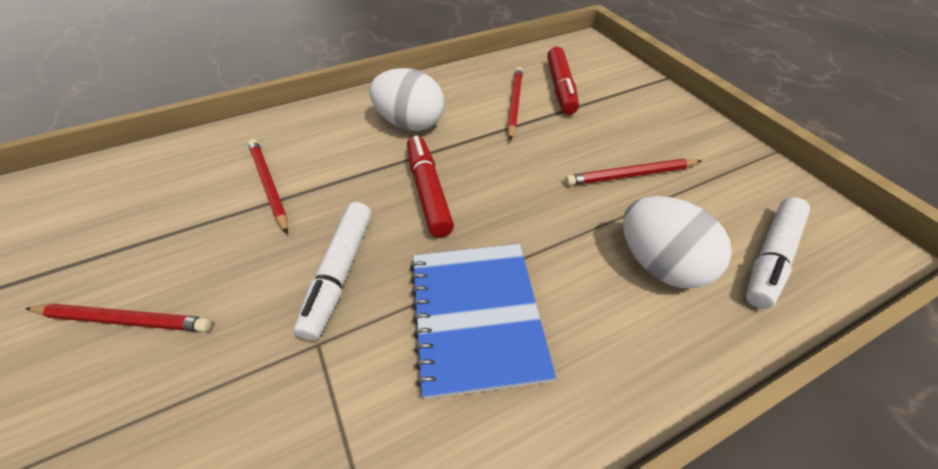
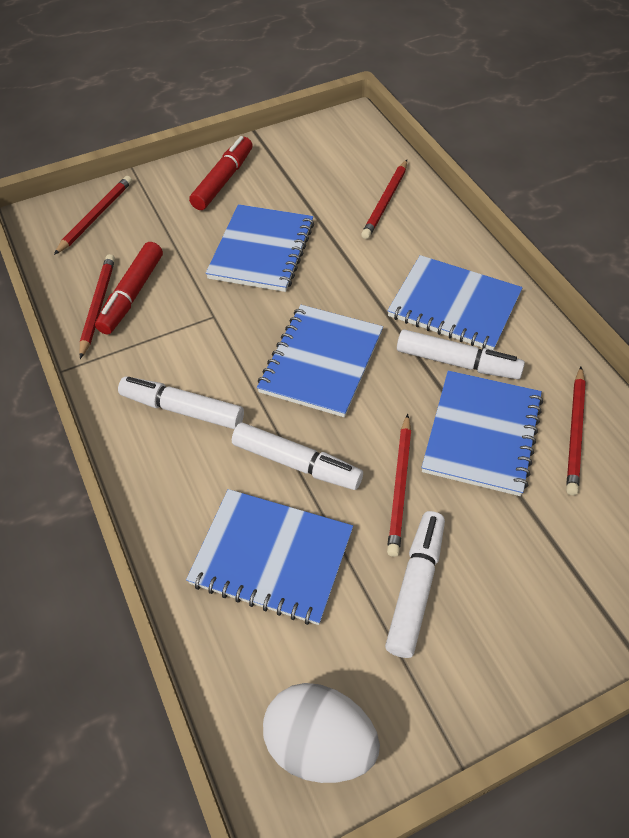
blue notebook: 1 -> 5
red pencil: 4 -> 5
white egg: 2 -> 1
white marker: 2 -> 4

